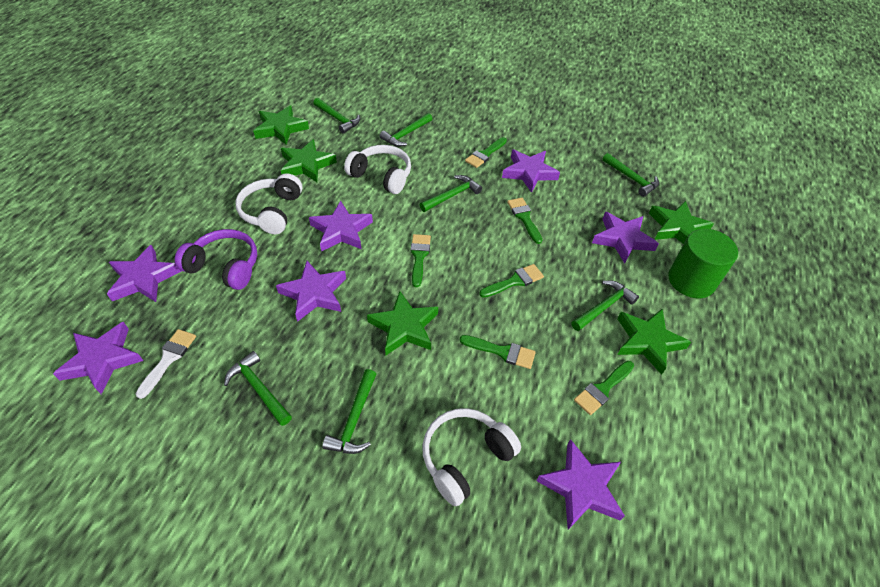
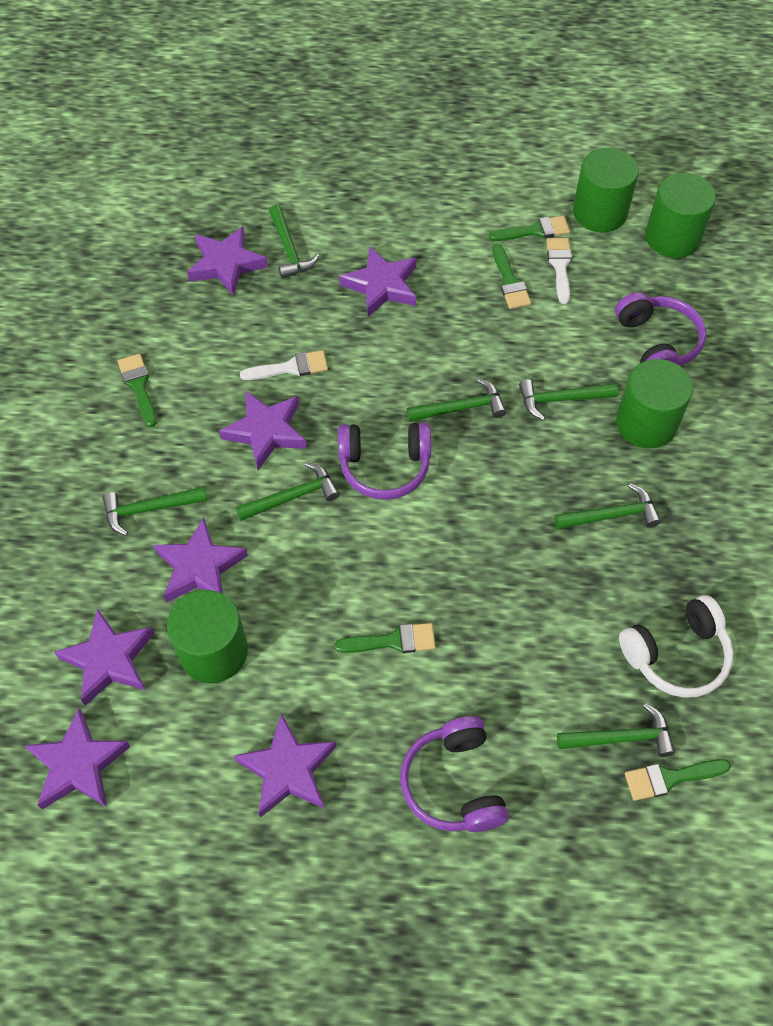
green brush: 6 -> 5
green cylinder: 1 -> 4
green star: 5 -> 0
purple headphones: 1 -> 3
white brush: 1 -> 2
white headphones: 3 -> 1

